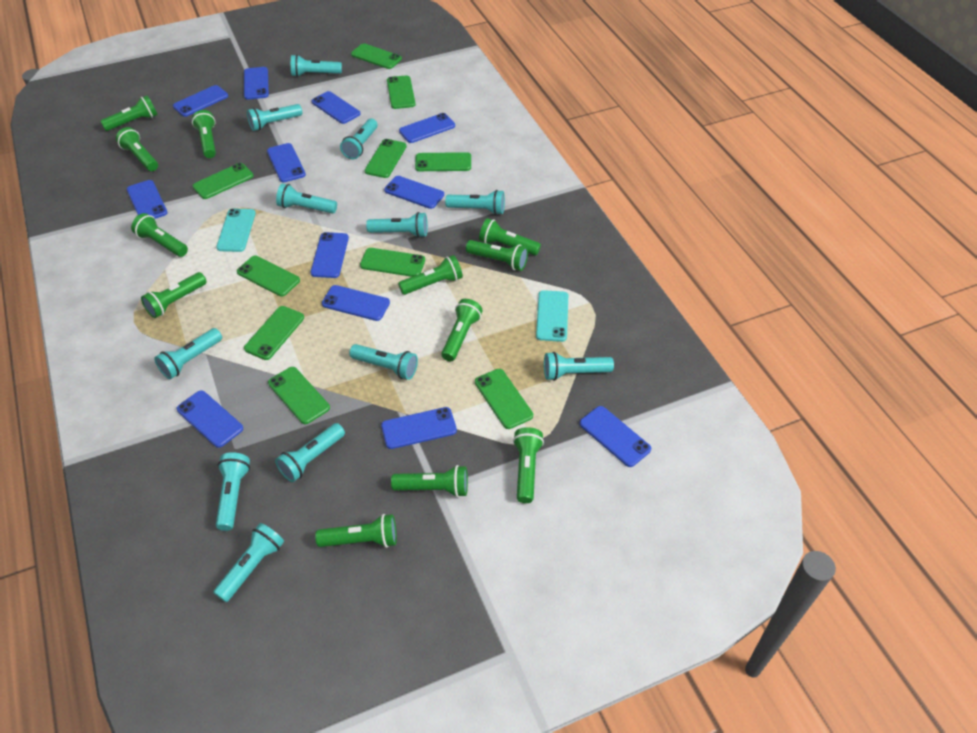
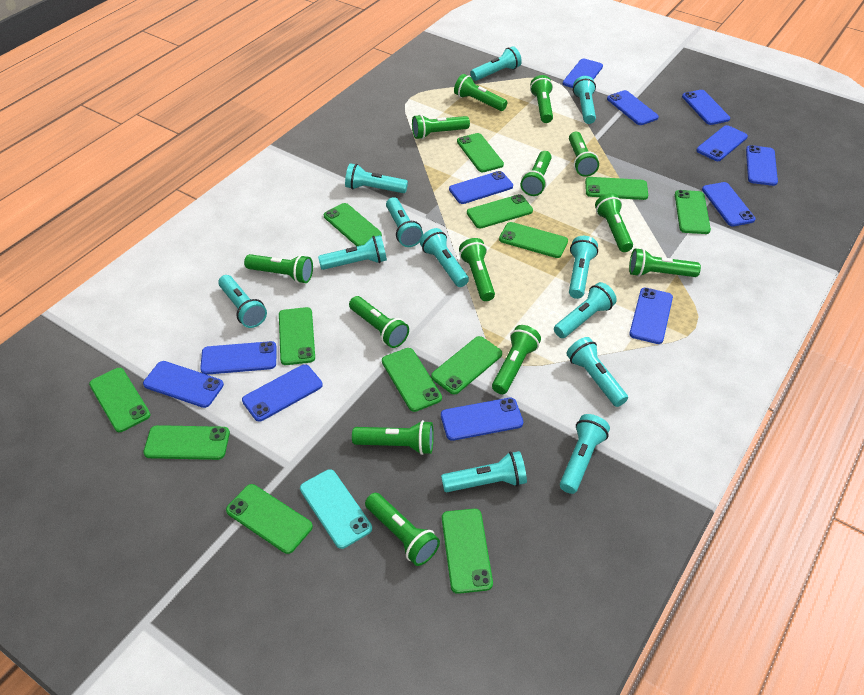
green flashlight: 12 -> 13
green phone: 10 -> 13
turquoise phone: 2 -> 1

